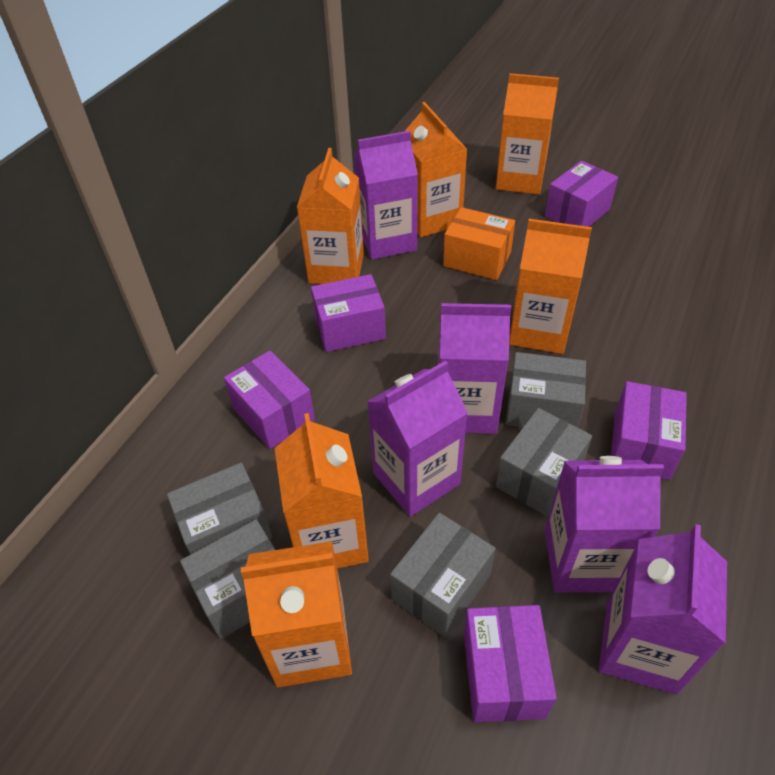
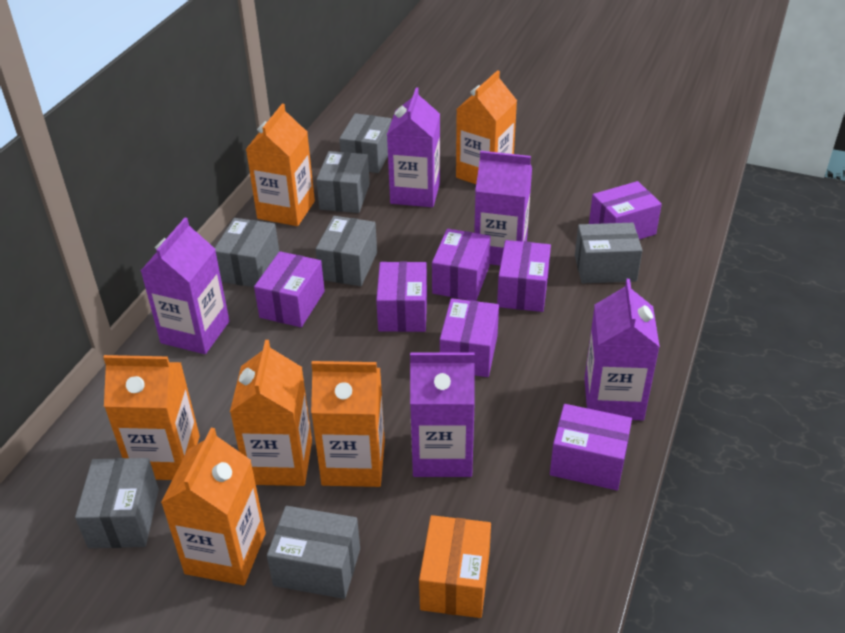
grey box: 5 -> 7
purple box: 5 -> 7

